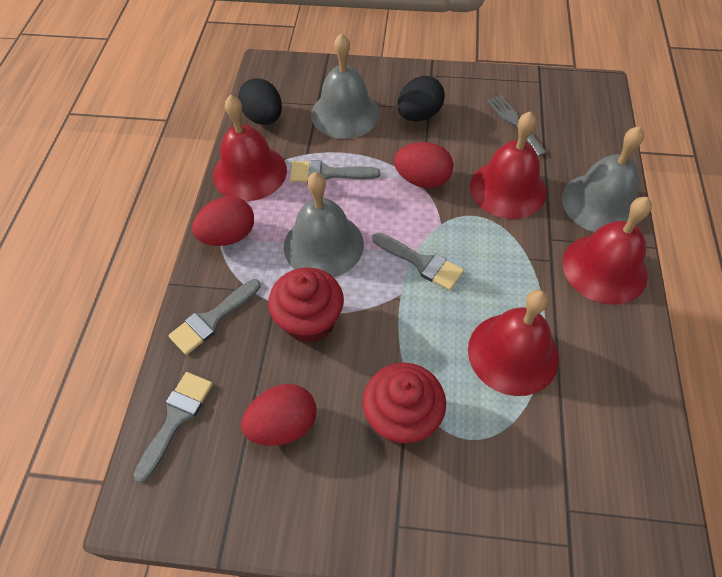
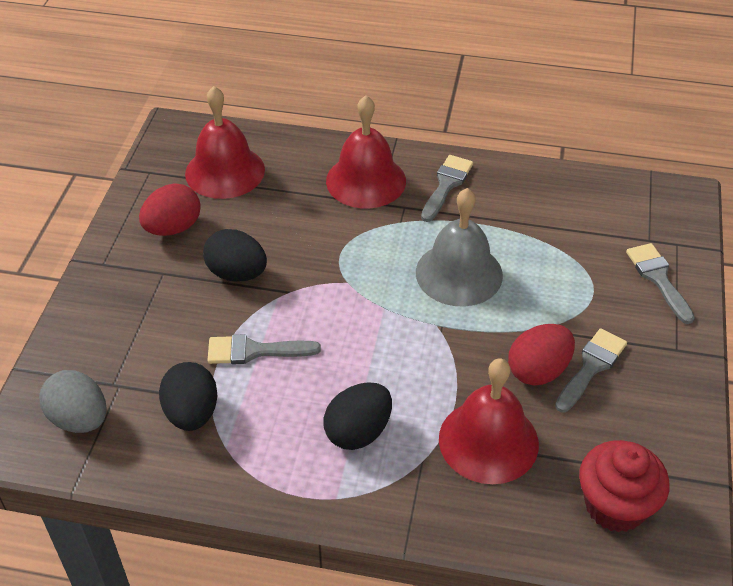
black egg: 2 -> 3
grey bell: 3 -> 1
grey egg: 0 -> 1
grey fork: 1 -> 0
red bell: 4 -> 3
red cupcake: 2 -> 1
red egg: 3 -> 2

